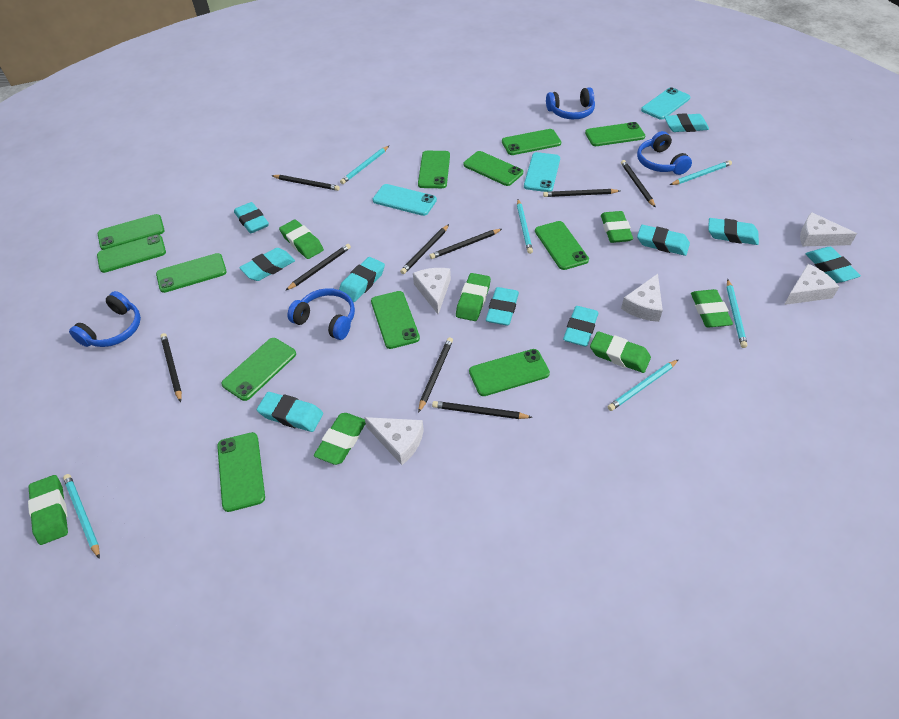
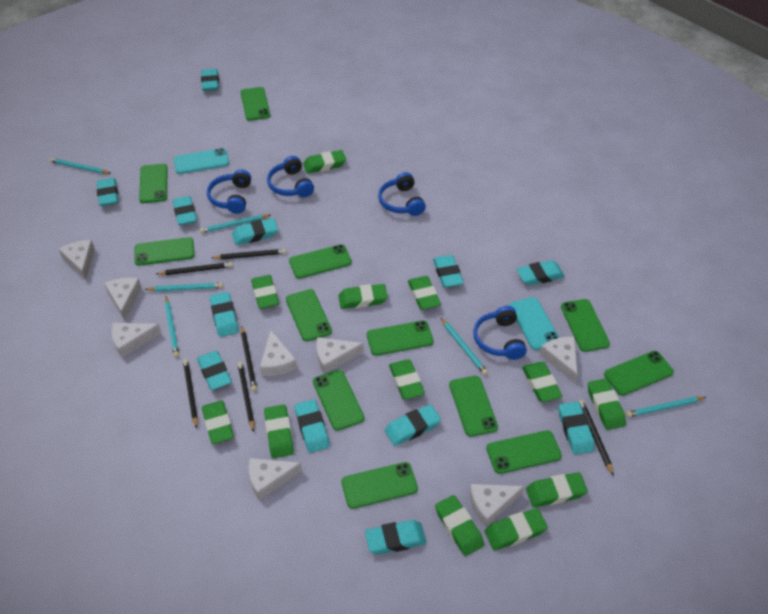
black pencil: 9 -> 6
green eraser: 7 -> 12
turquoise eraser: 10 -> 12
turquoise phone: 3 -> 2
white cheese: 5 -> 8

